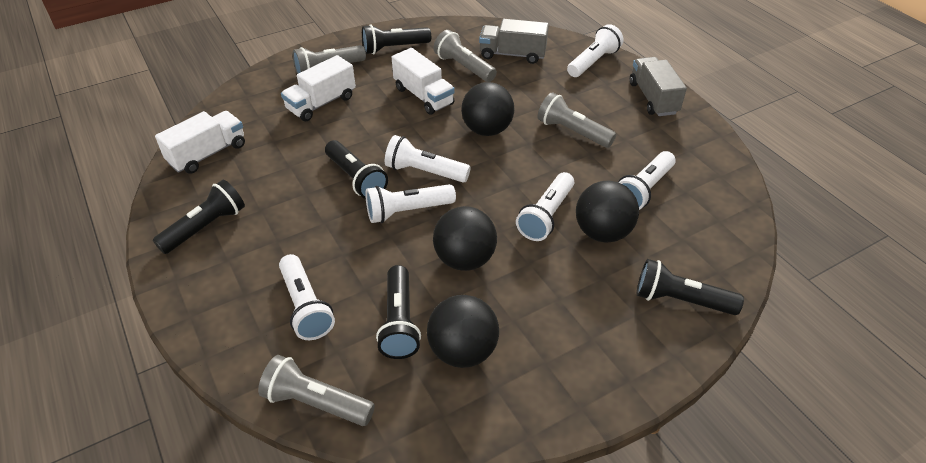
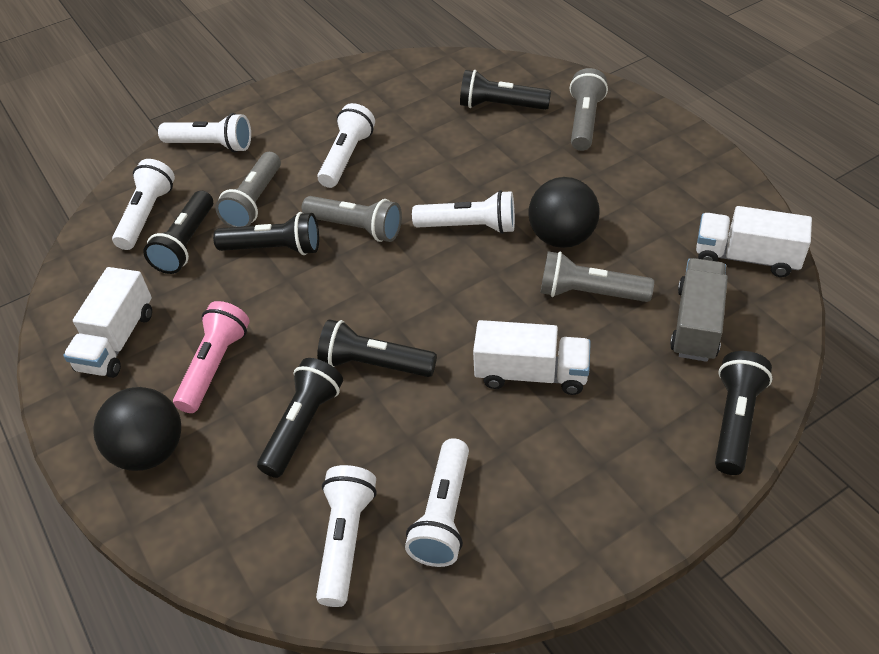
black ball: 4 -> 2
black flashlight: 5 -> 6
grey truck: 2 -> 1
pink flashlight: 0 -> 1

